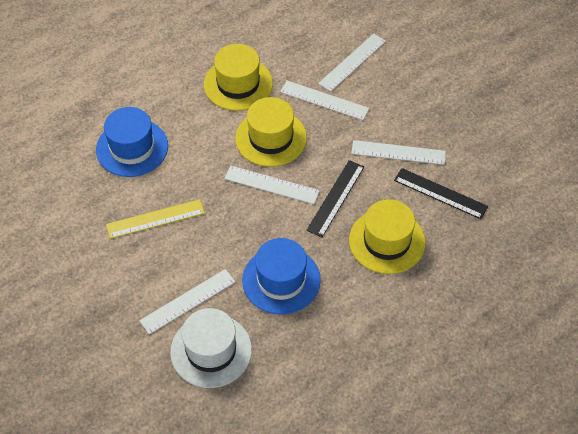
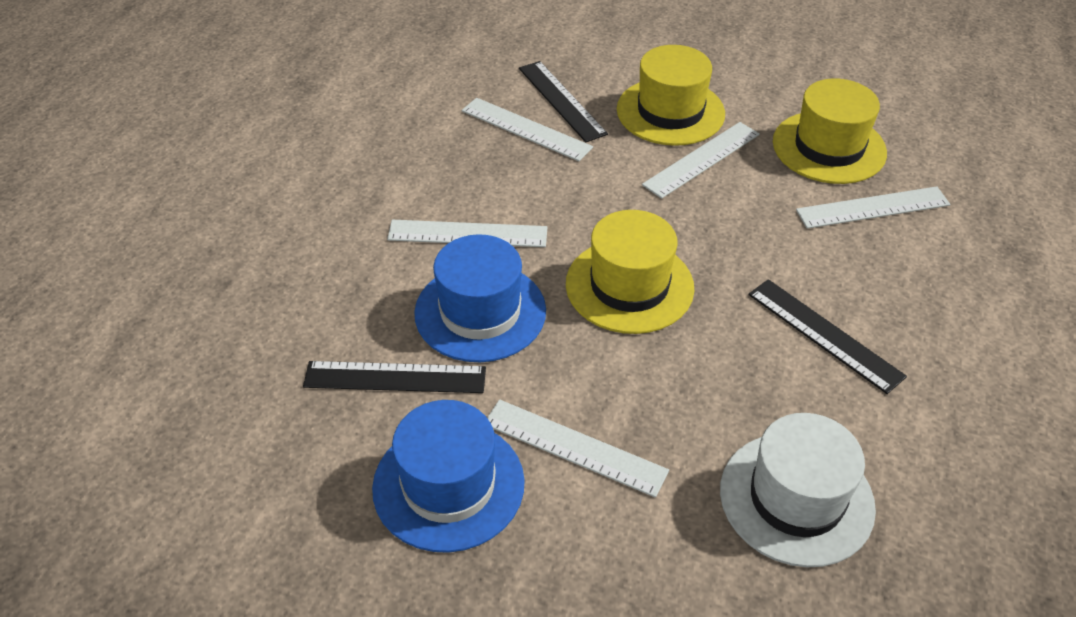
black ruler: 2 -> 3
yellow ruler: 1 -> 0

